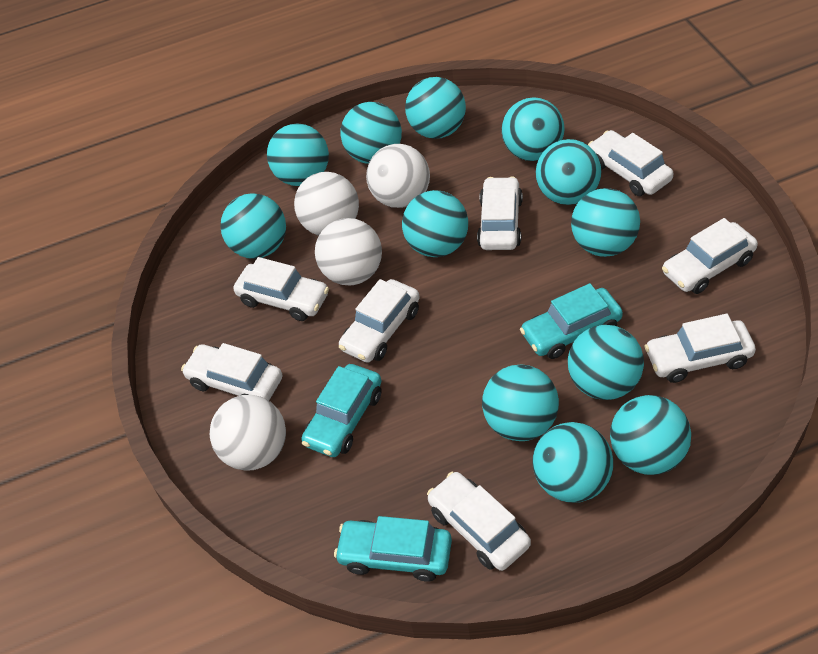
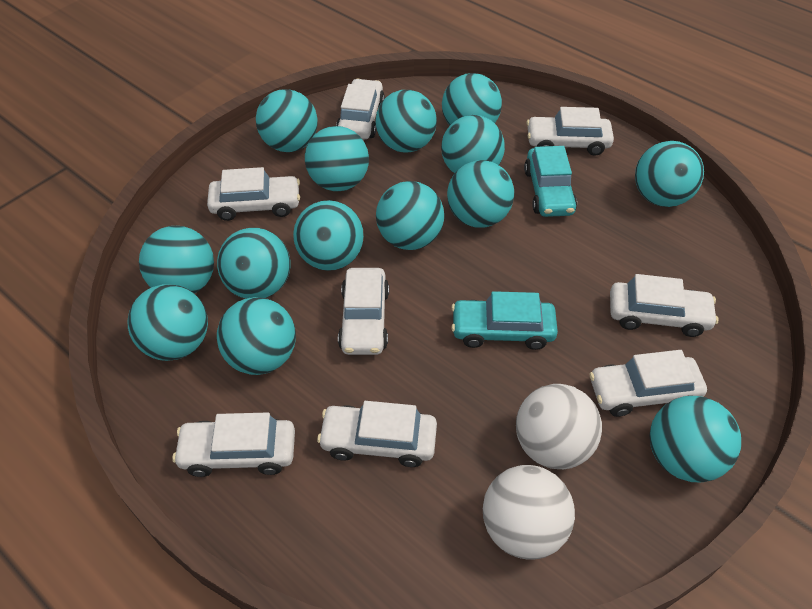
turquoise ball: 12 -> 14
turquoise car: 3 -> 2
white ball: 4 -> 2

